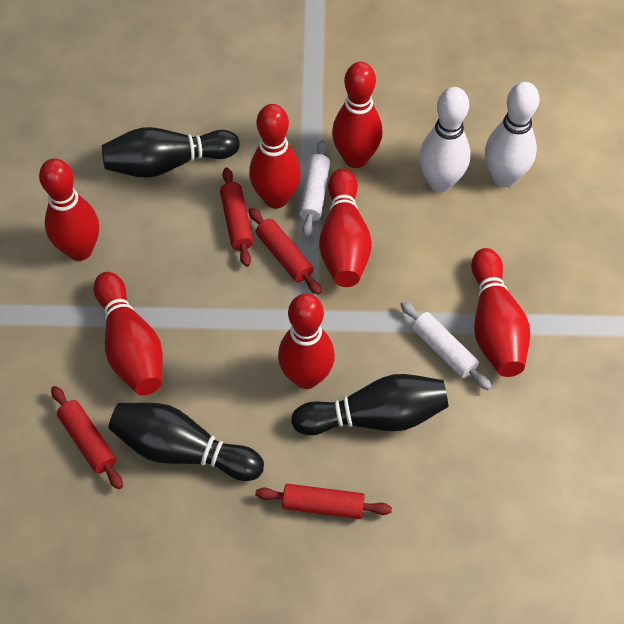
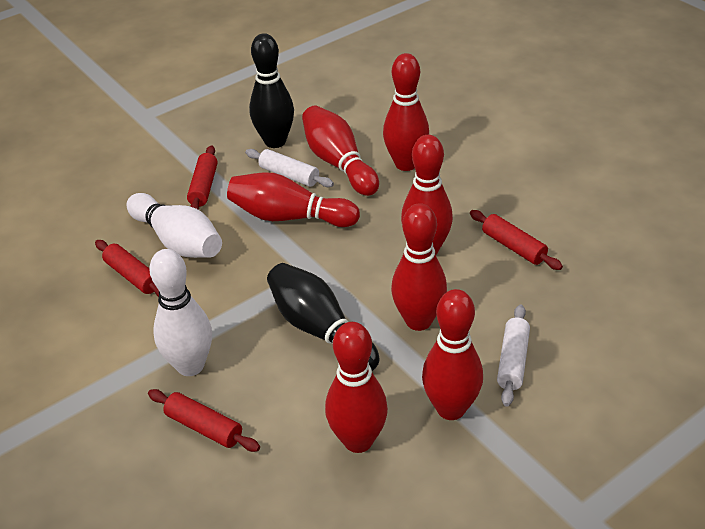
black bowling pin: 3 -> 2

